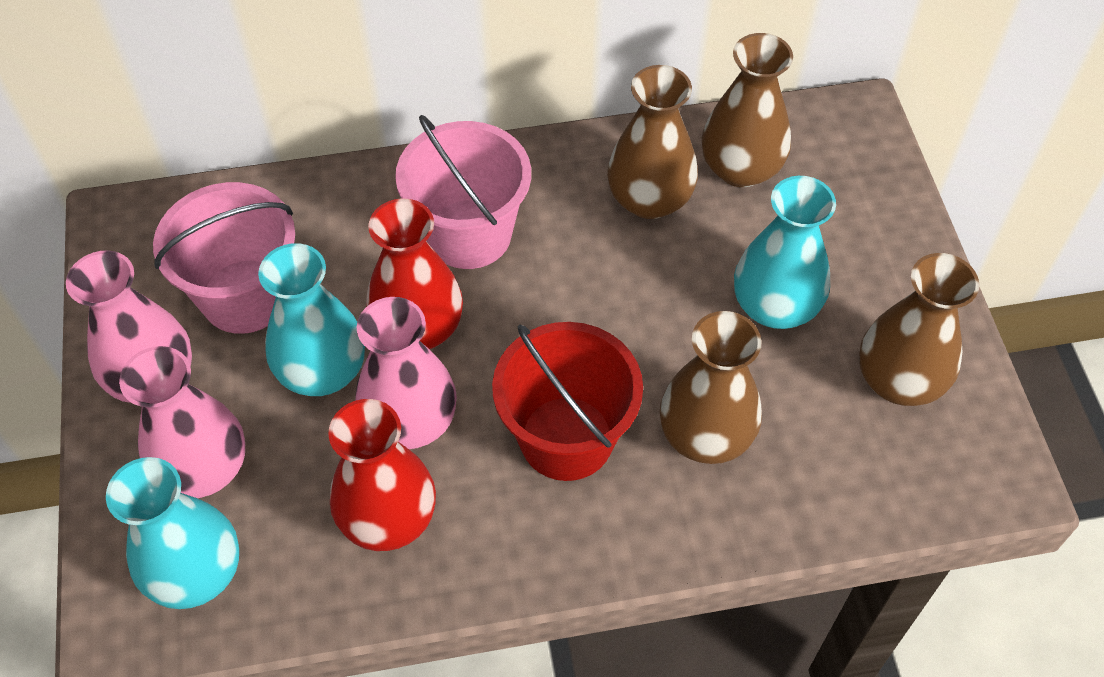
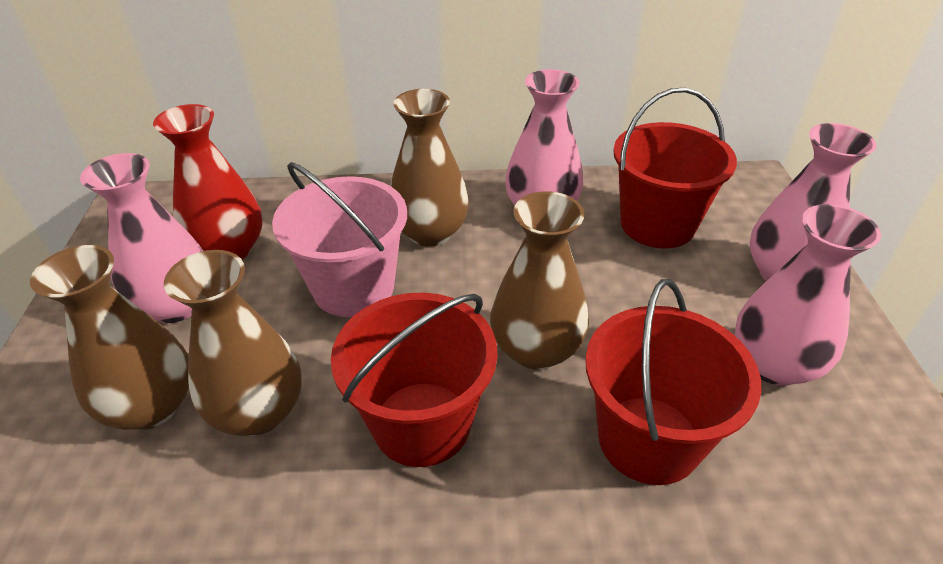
pink bucket: 2 -> 1
pink vase: 3 -> 4
red bucket: 1 -> 3
red vase: 2 -> 1
turquoise vase: 3 -> 0

